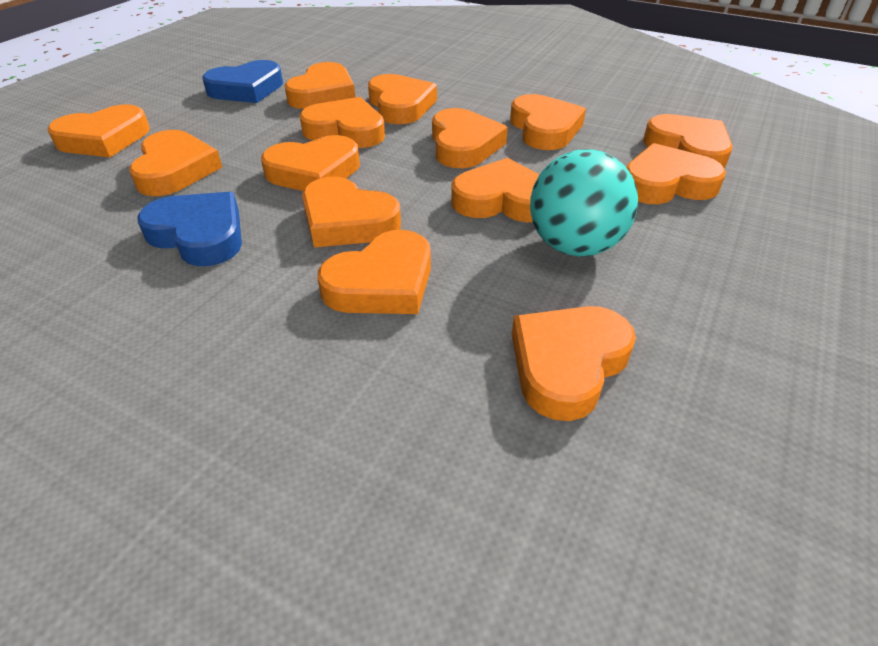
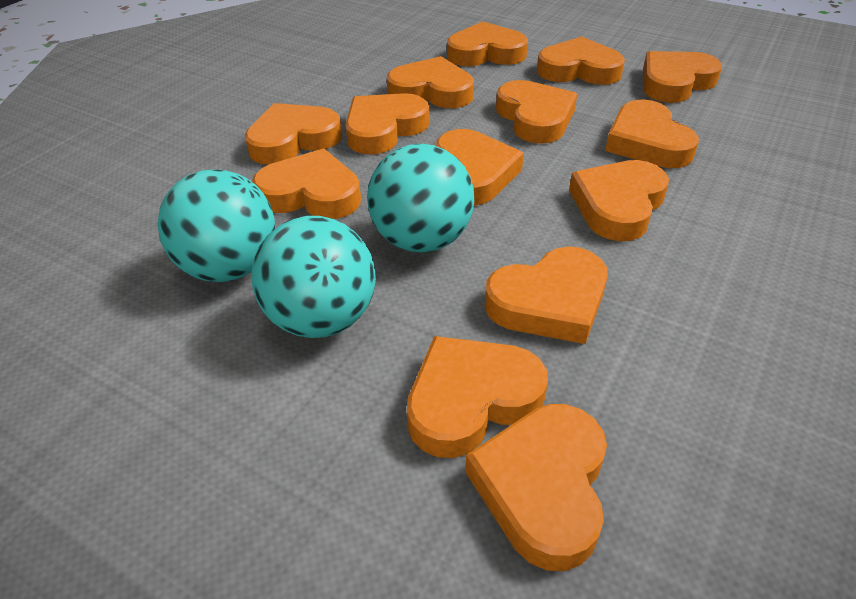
blue heart: 2 -> 0
turquoise ball: 1 -> 3

